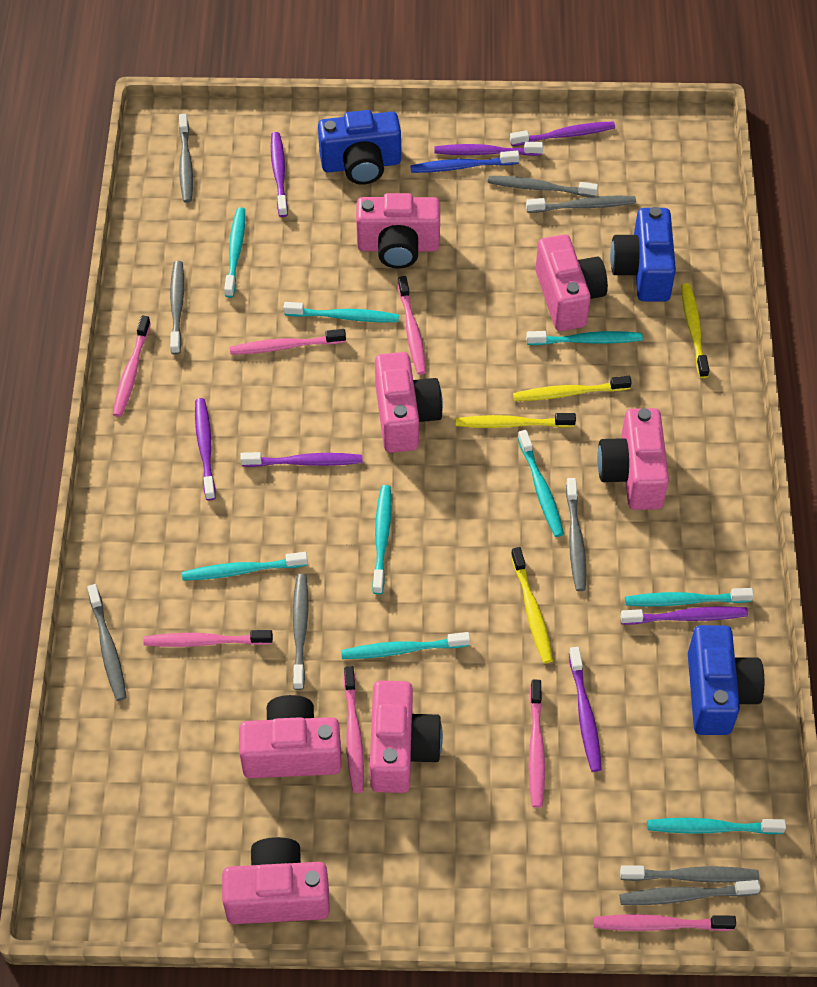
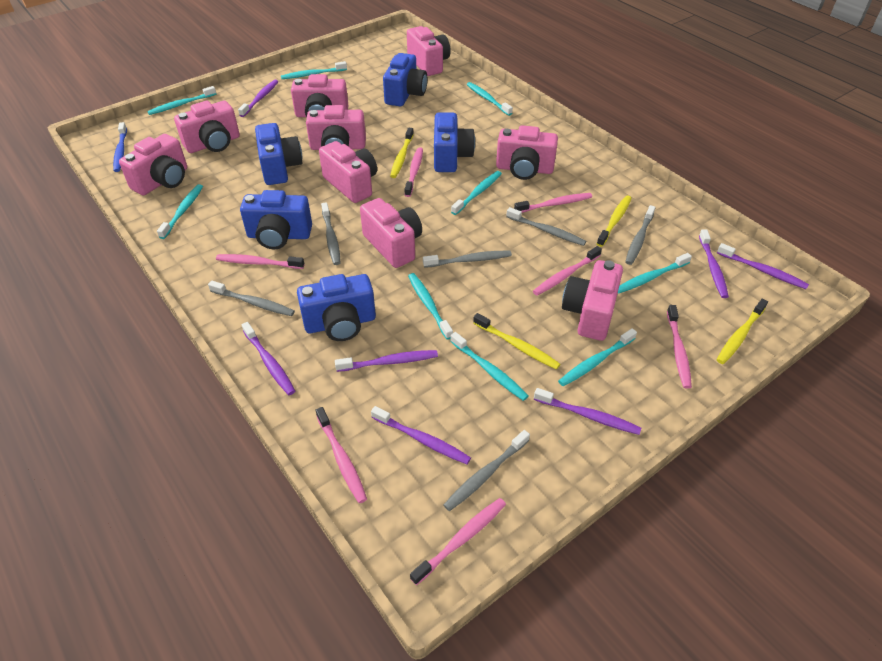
blue camera: 3 -> 5
grey toothbrush: 9 -> 6
pink camera: 7 -> 9

